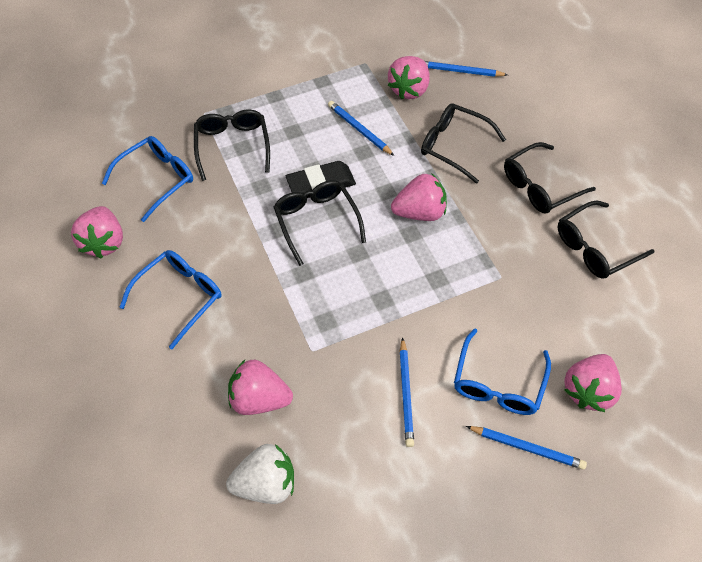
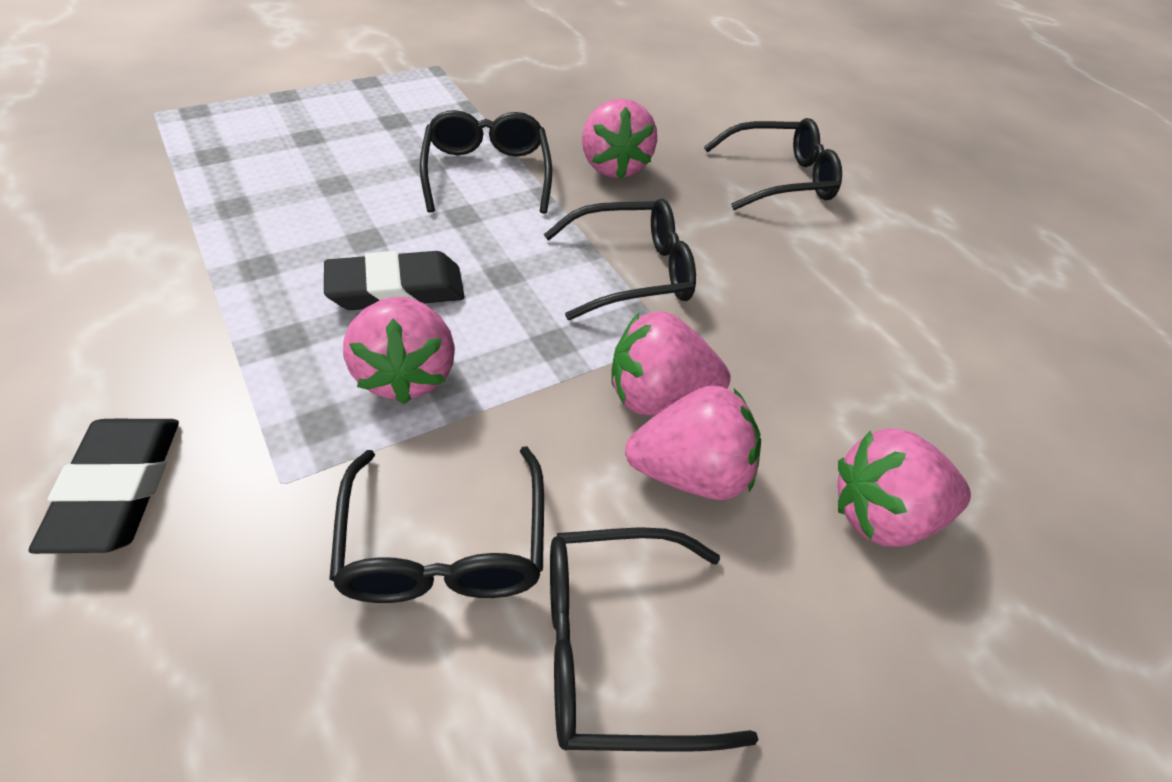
black eraser: 1 -> 2
blue glasses: 3 -> 0
blue pencil: 4 -> 0
white strawberry: 1 -> 0

